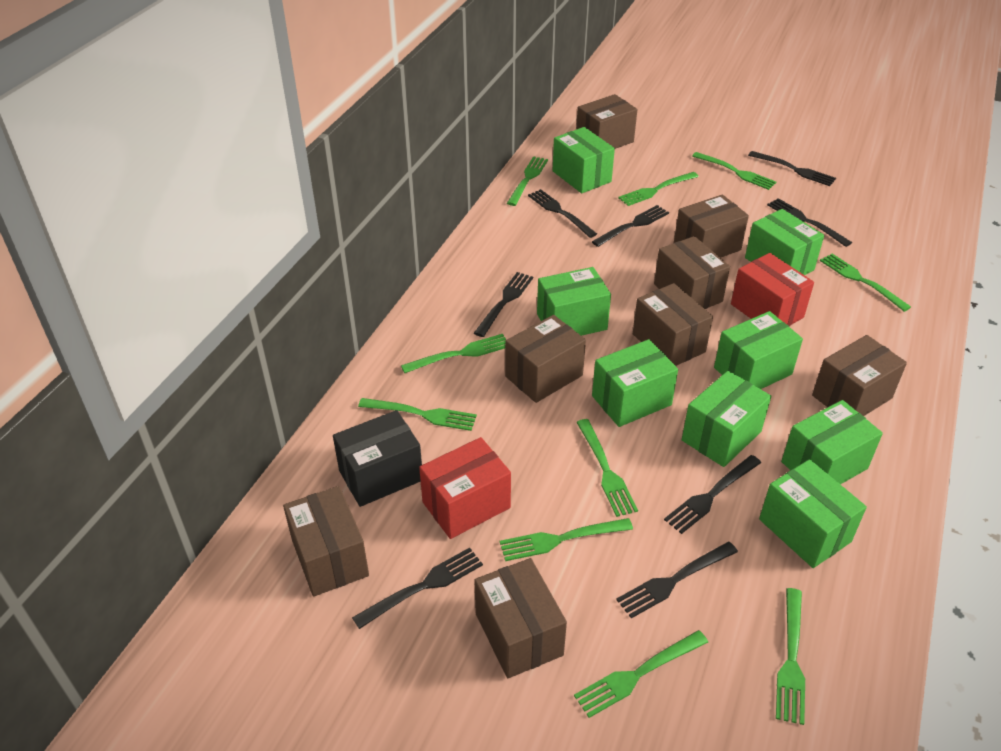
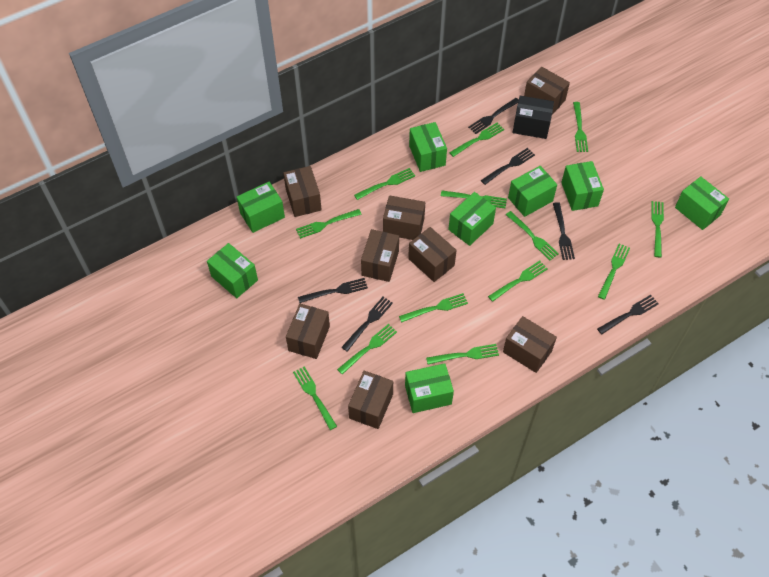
black fork: 8 -> 6
green fork: 10 -> 13
red box: 2 -> 0

